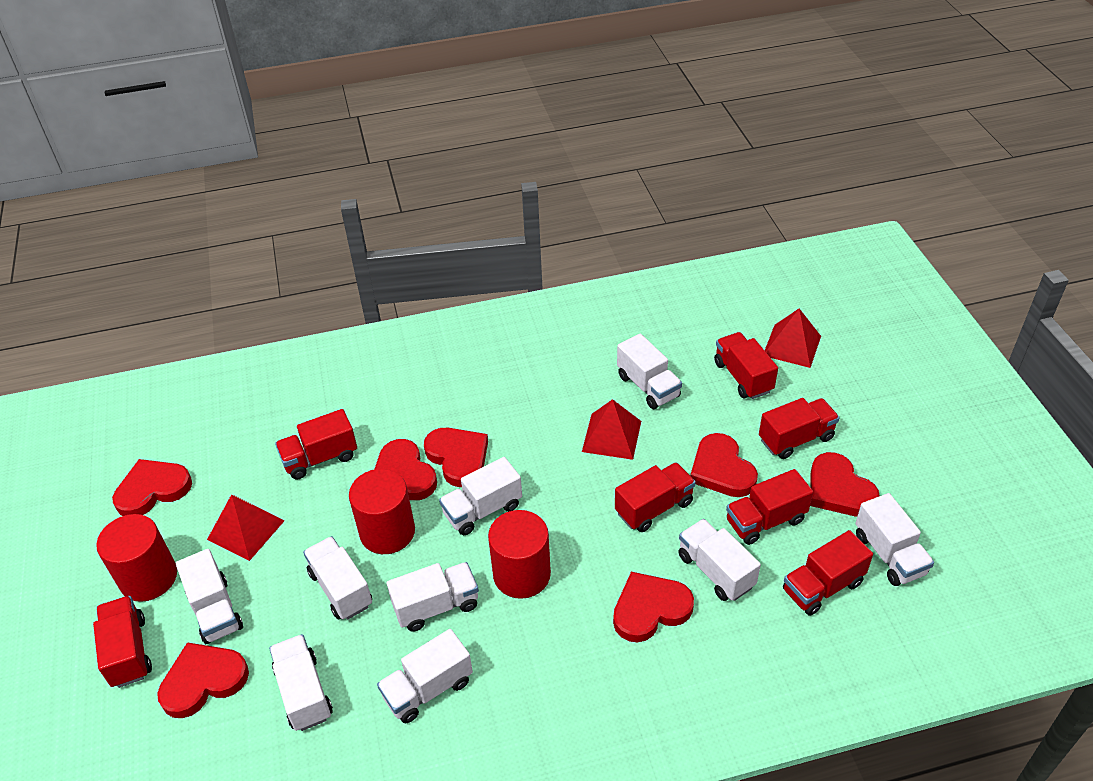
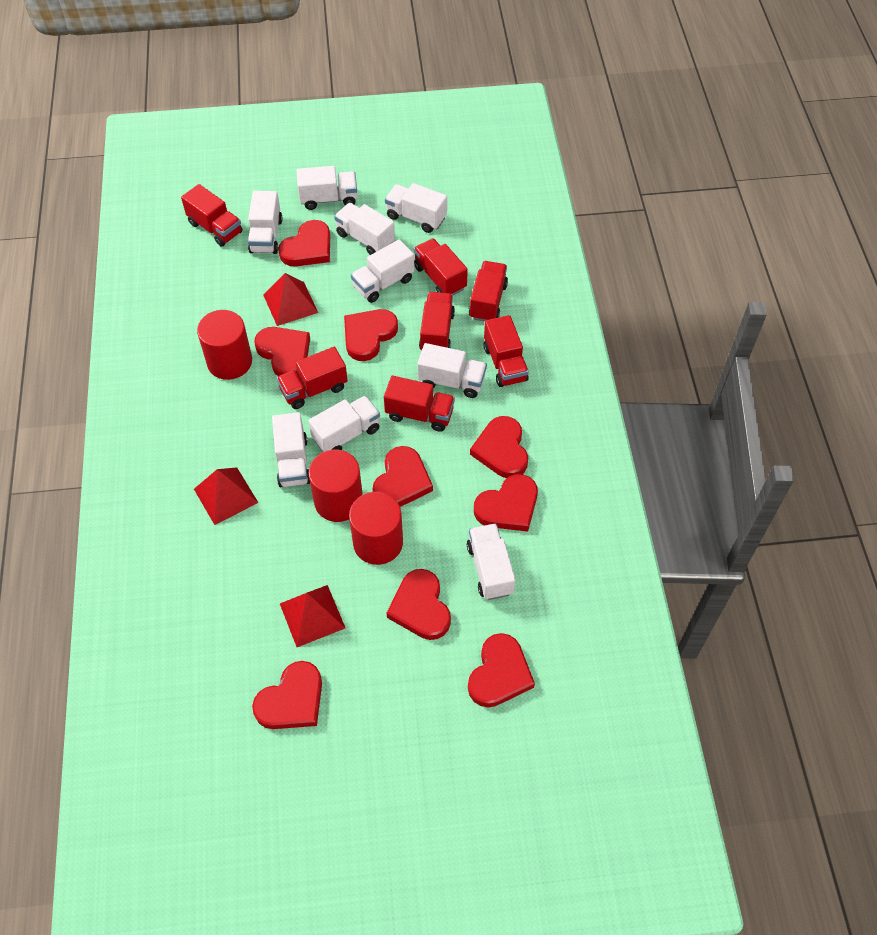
red heart: 7 -> 9

